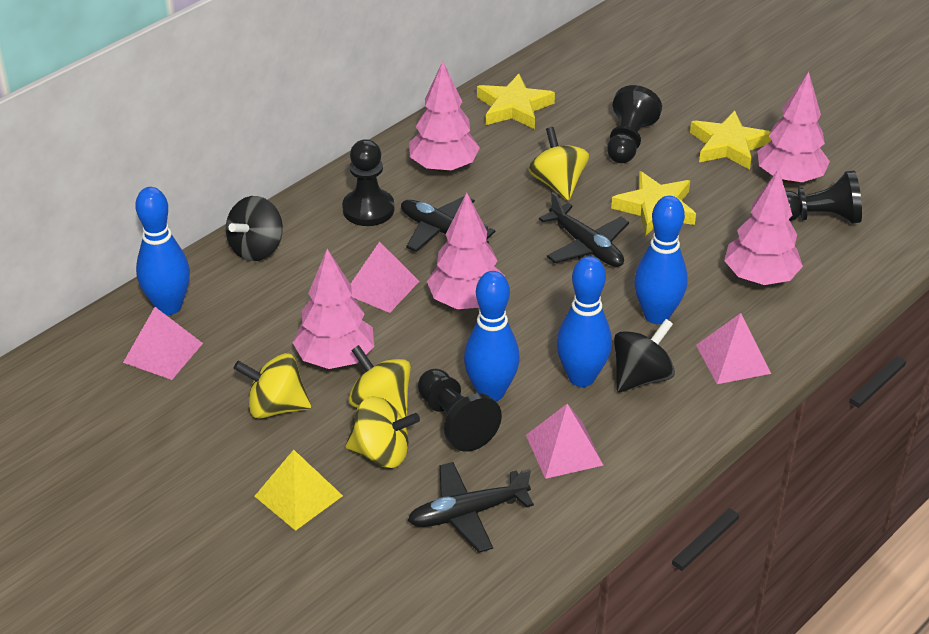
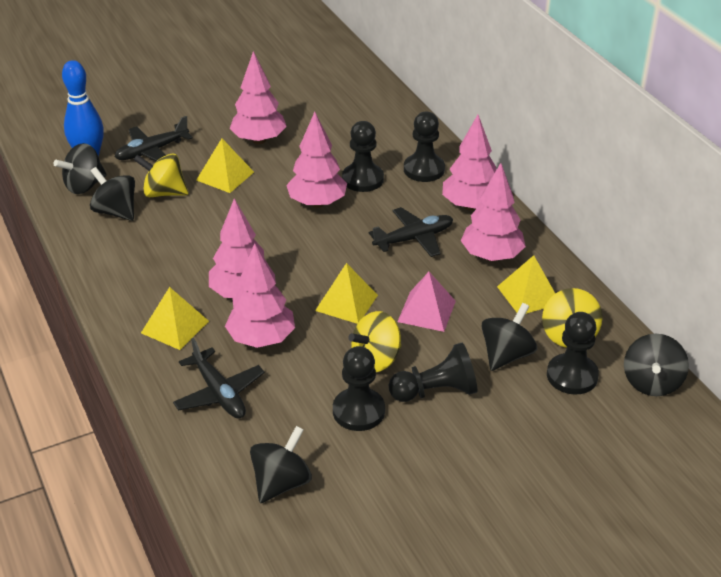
black pawn: 4 -> 5
black spinning top: 2 -> 5
blue bowling pin: 4 -> 1
pink pyramid: 4 -> 1
pink tree: 5 -> 6
yellow pyramid: 1 -> 4
yellow spinning top: 4 -> 3
yellow star: 3 -> 0

